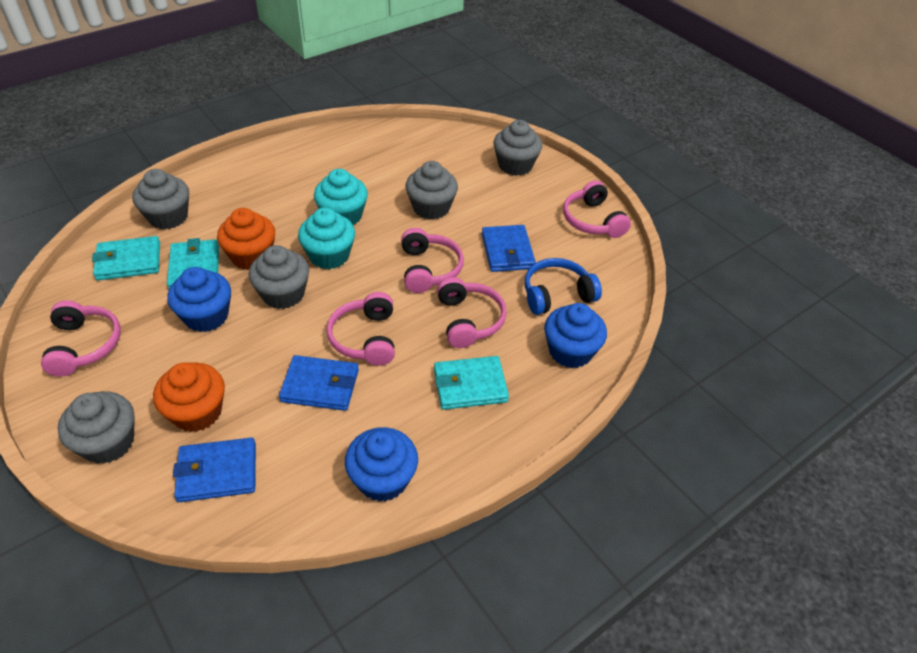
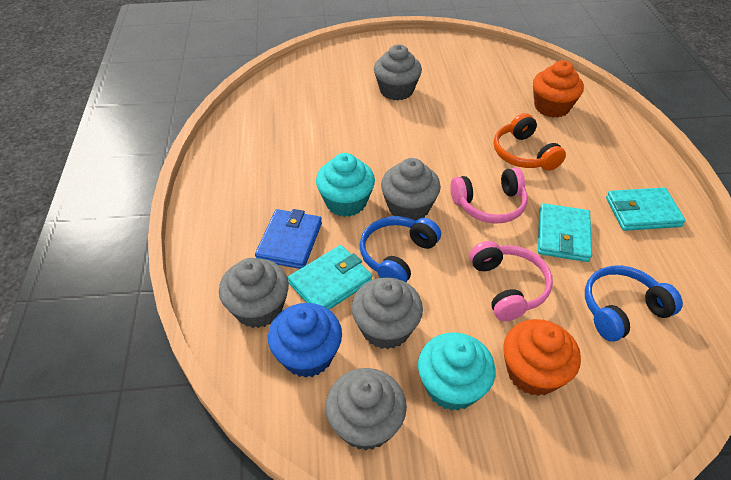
blue cupcake: 3 -> 1
blue headphones: 1 -> 2
blue wallet: 3 -> 1
orange headphones: 0 -> 1
pink headphones: 5 -> 2

